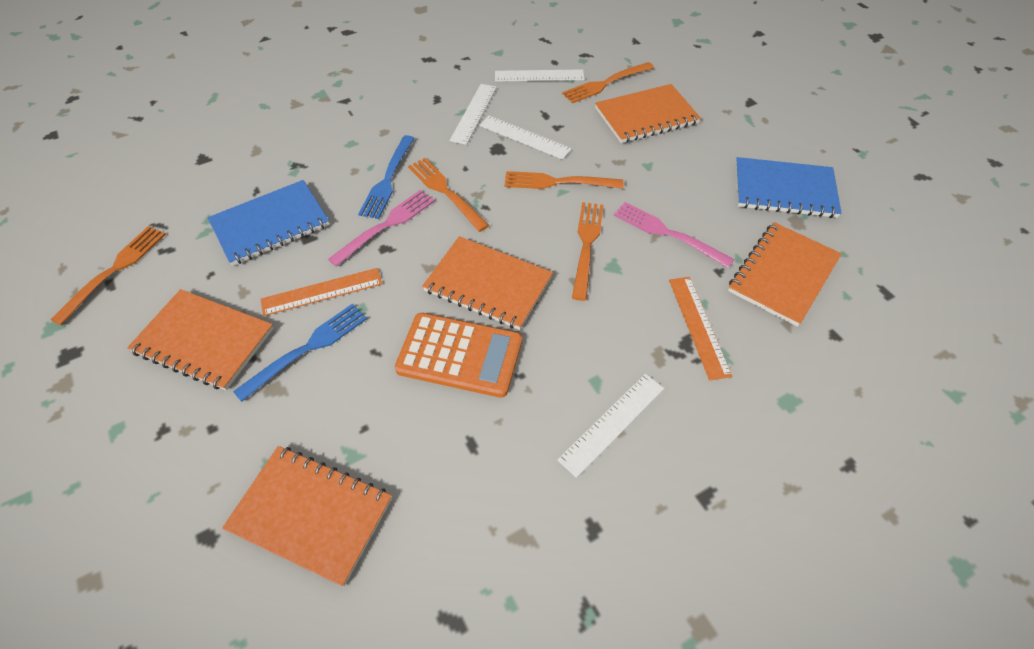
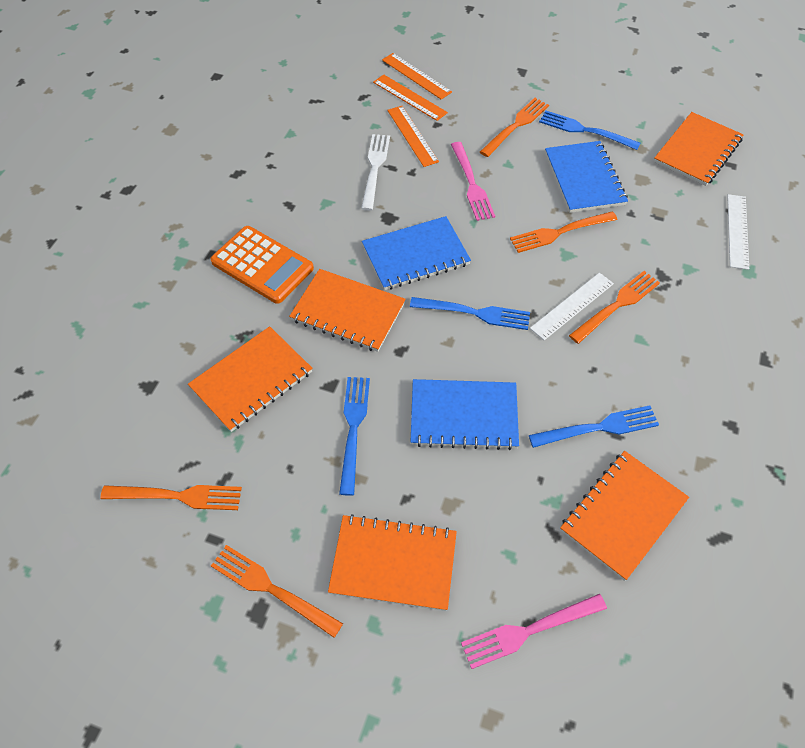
blue fork: 2 -> 4
blue notebook: 2 -> 3
orange ruler: 2 -> 3
white fork: 0 -> 1
white ruler: 4 -> 2

